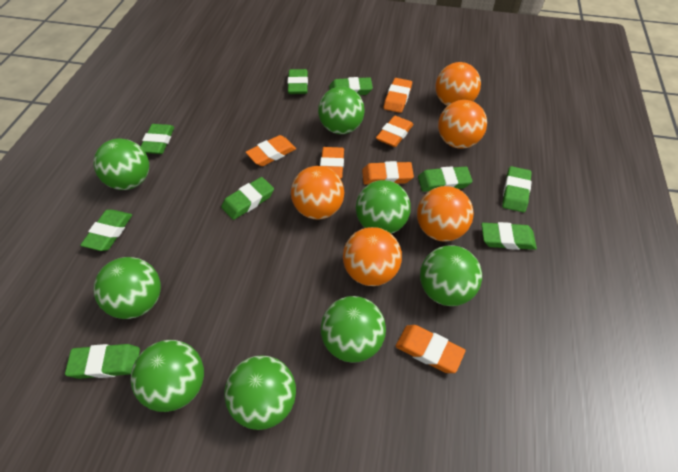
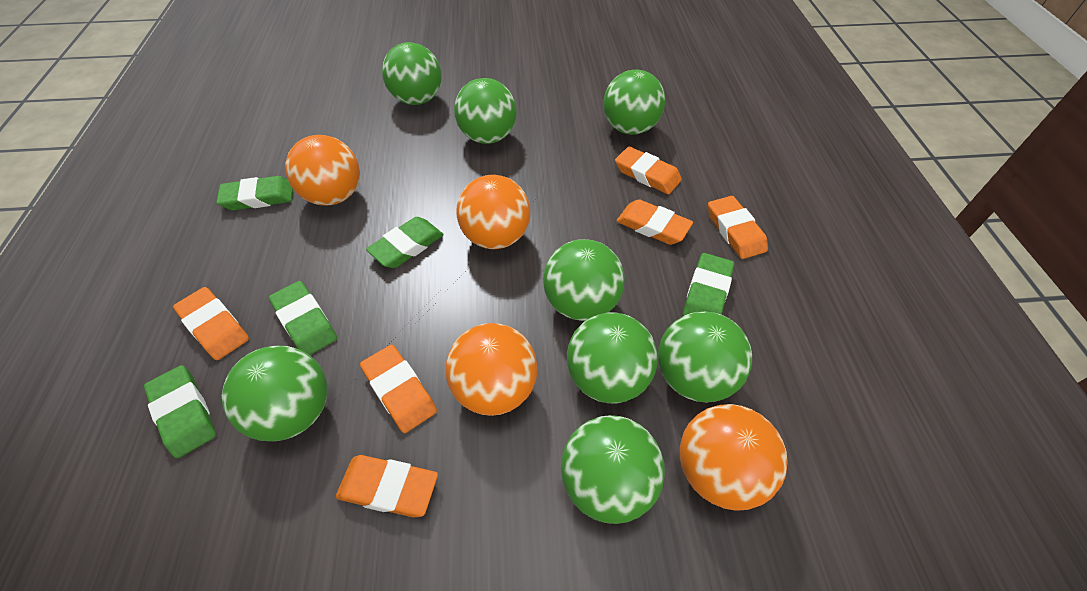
green eraser: 9 -> 5
orange ball: 5 -> 4

